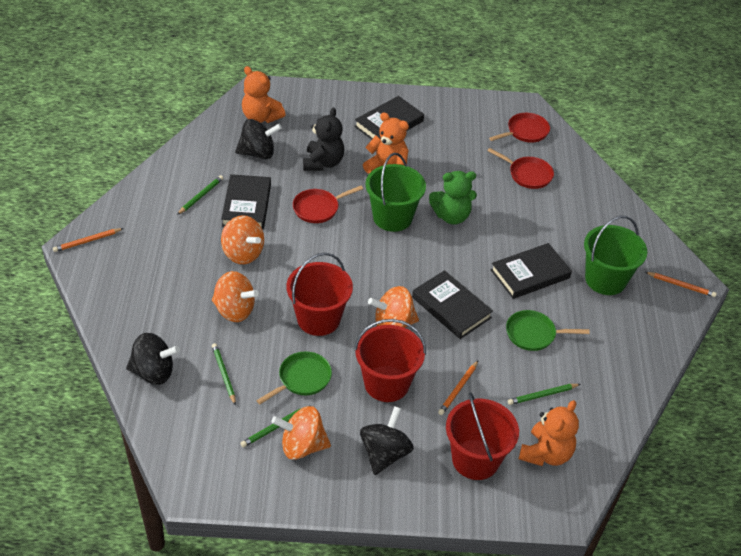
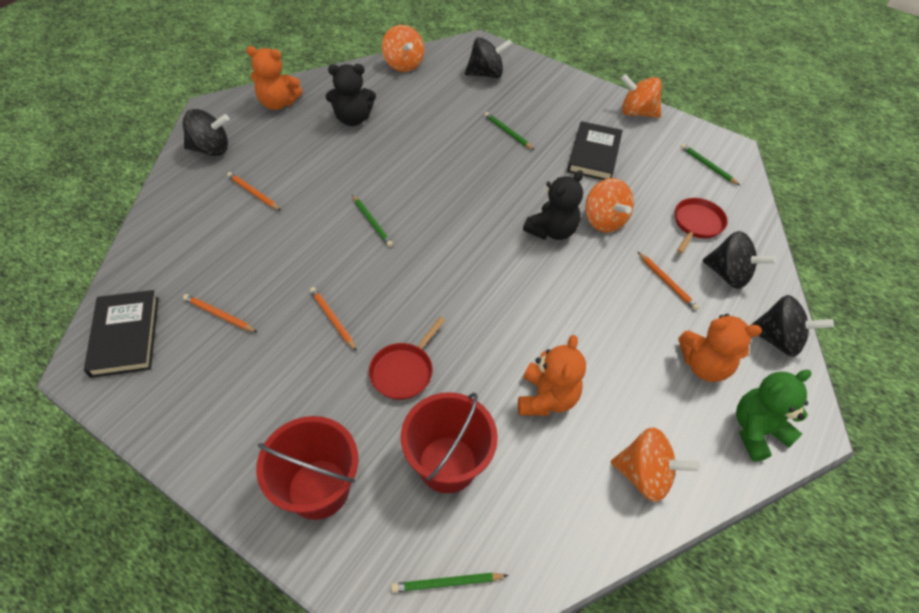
black book: 4 -> 2
black spinning top: 3 -> 4
black teddy bear: 1 -> 2
green bucket: 2 -> 0
green pan: 2 -> 0
orange pencil: 3 -> 4
red bucket: 3 -> 2
red pan: 3 -> 2

